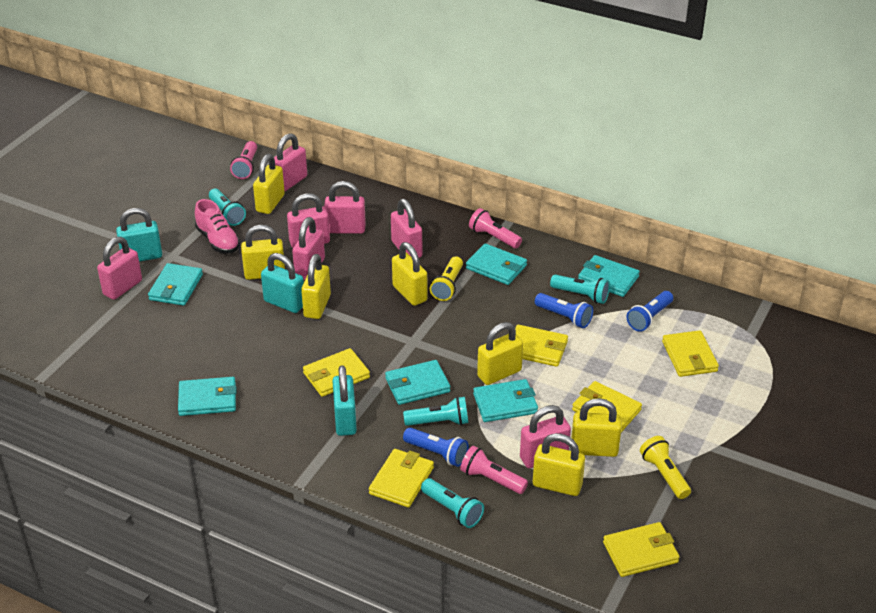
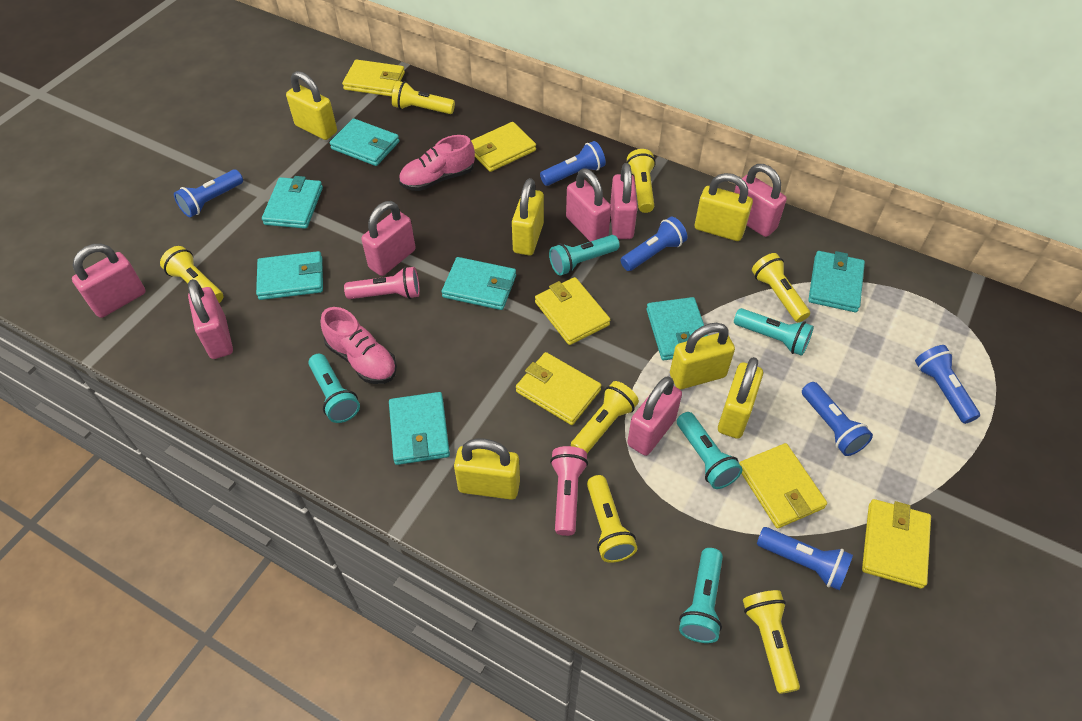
blue flashlight: 3 -> 6
pink flashlight: 3 -> 2
pink shoe: 1 -> 2
turquoise flashlight: 4 -> 5
turquoise padlock: 3 -> 0
turquoise wallet: 6 -> 7
yellow flashlight: 2 -> 7
yellow padlock: 7 -> 6

